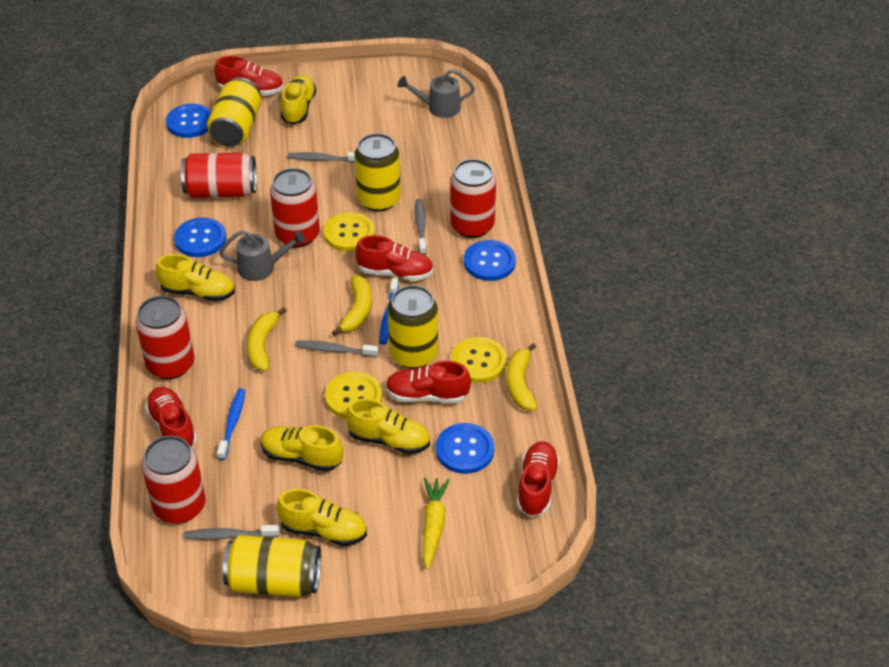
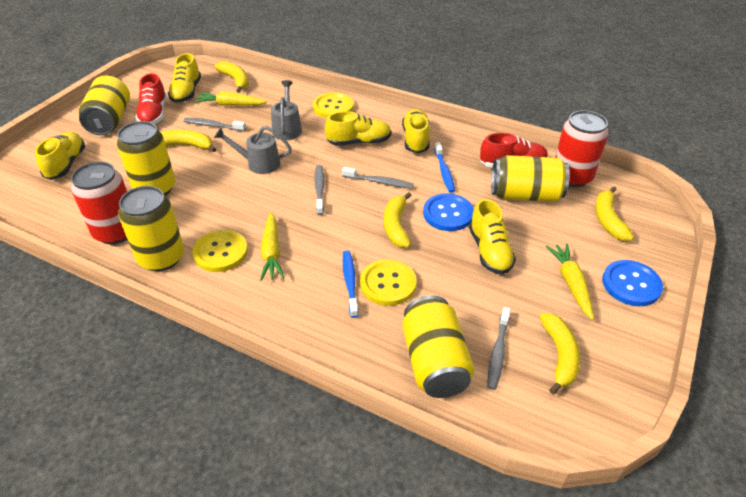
blue button: 4 -> 2
red can: 5 -> 2
red shoe: 5 -> 2
yellow banana: 3 -> 5
yellow can: 4 -> 5
yellow carrot: 1 -> 3

